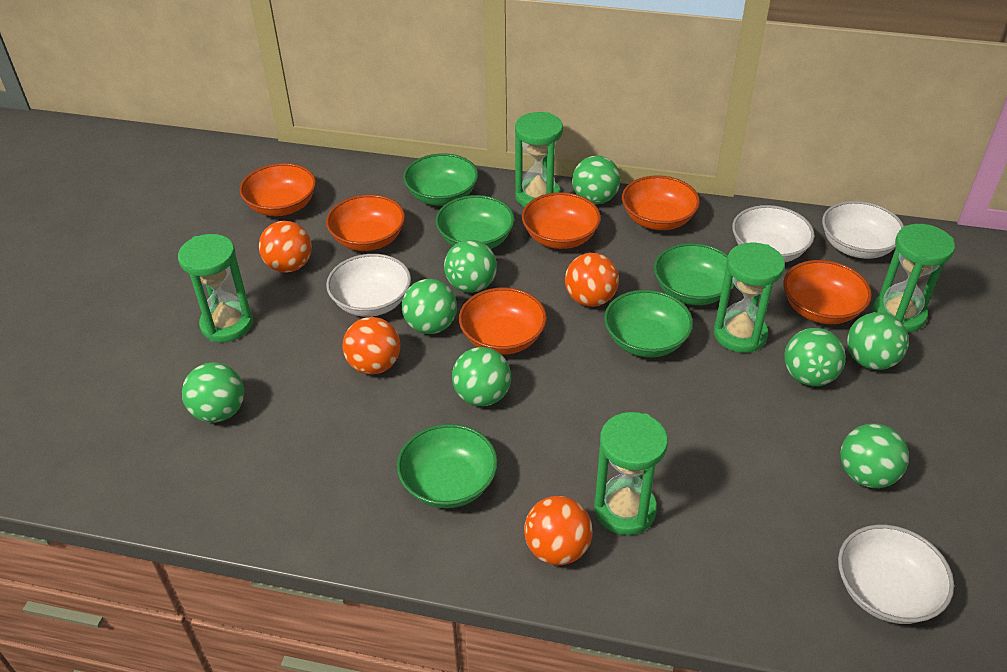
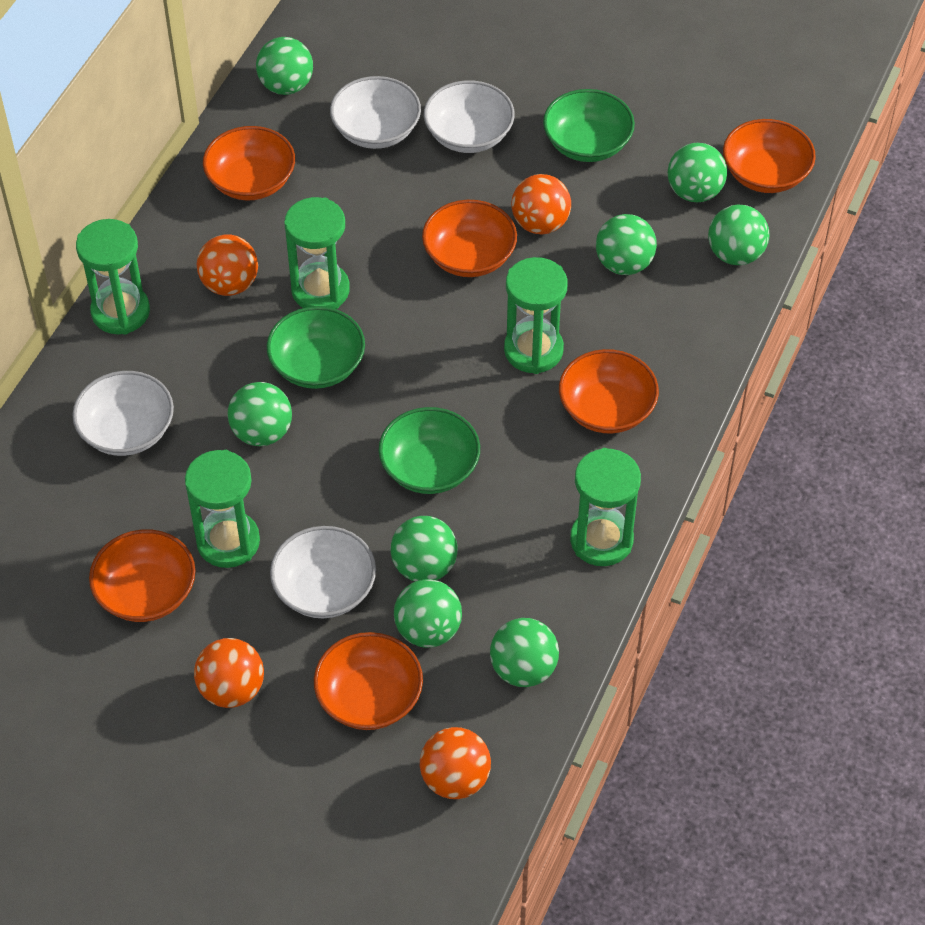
green bowl: 5 -> 3

